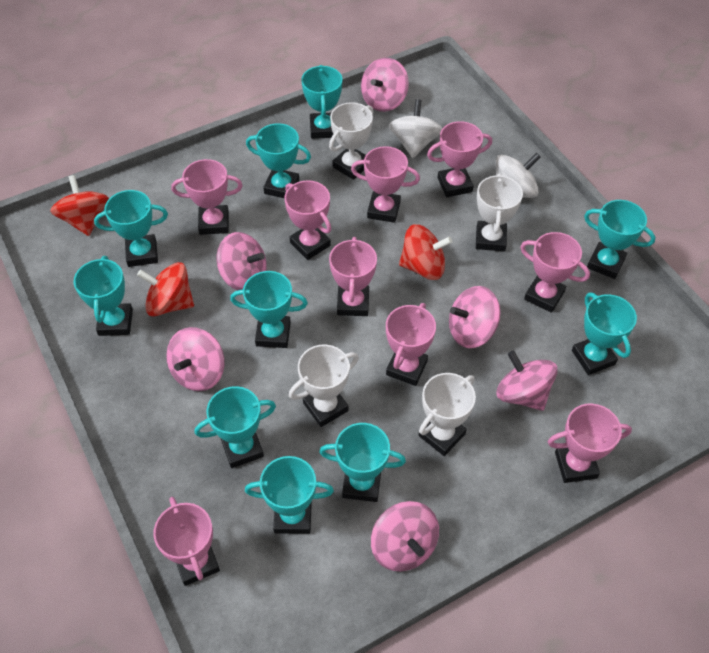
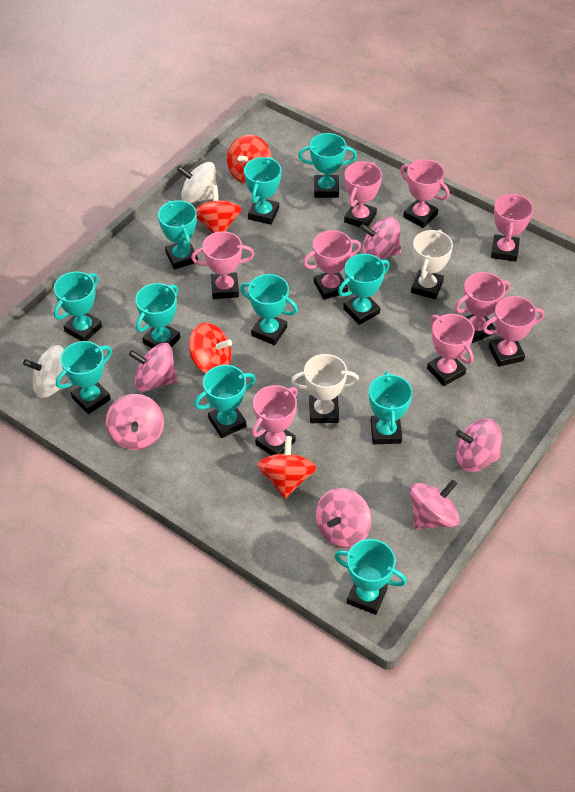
red spinning top: 3 -> 4
turquoise trophy: 10 -> 11
white trophy: 4 -> 2

